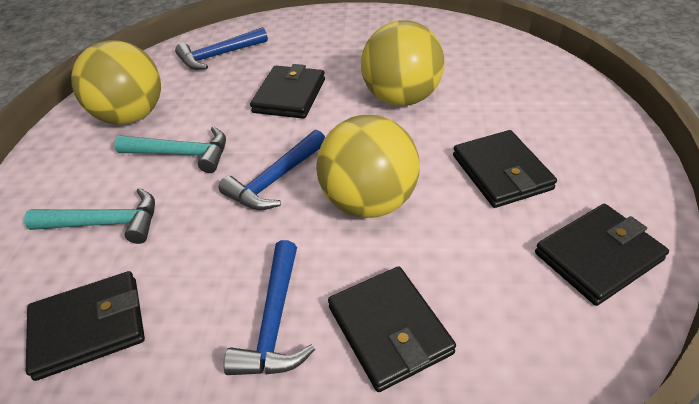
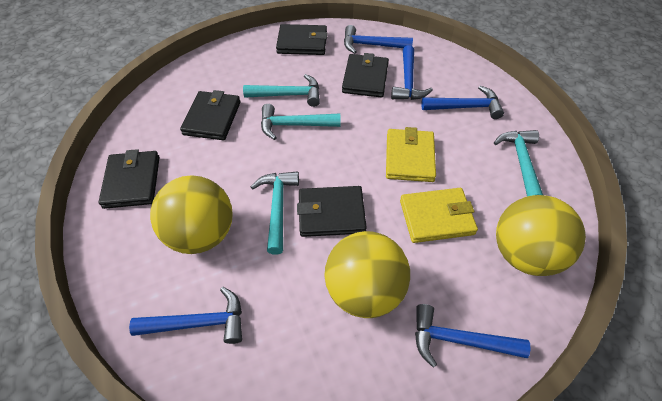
blue hammer: 3 -> 5
turquoise hammer: 2 -> 4
yellow wallet: 0 -> 2

